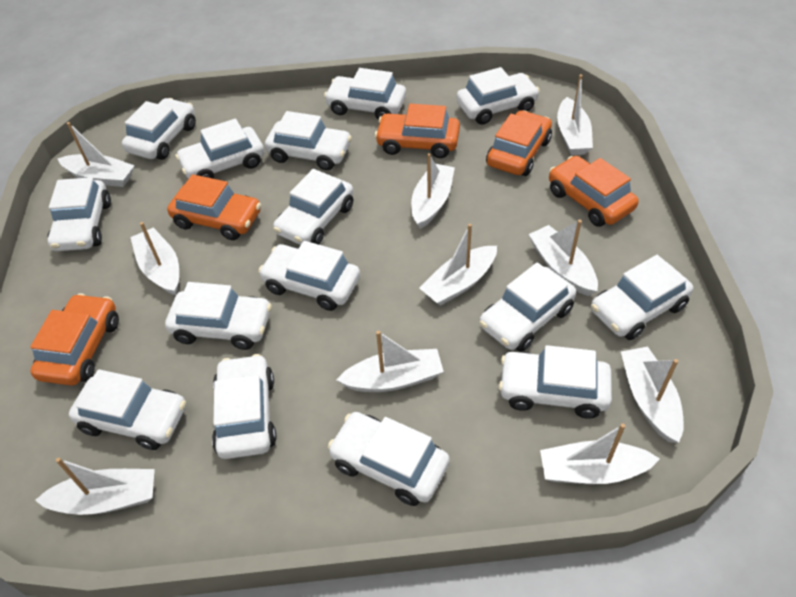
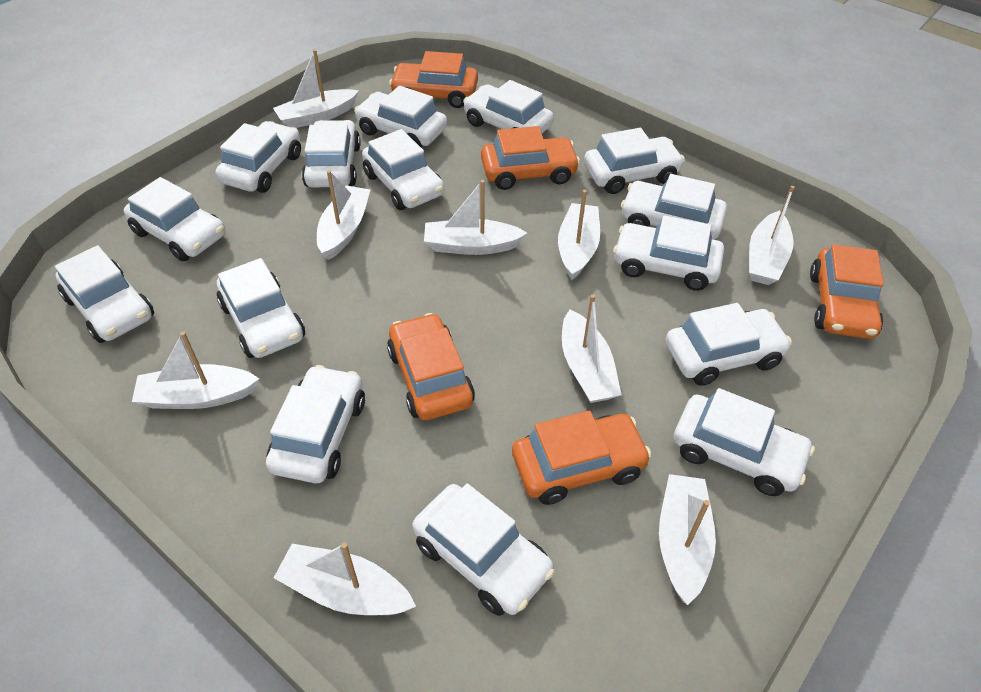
white boat: 10 -> 9

